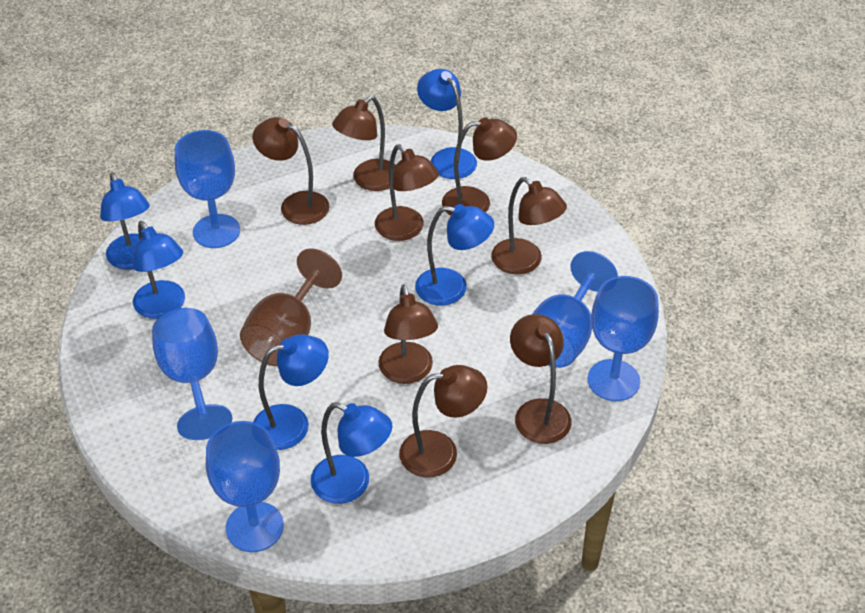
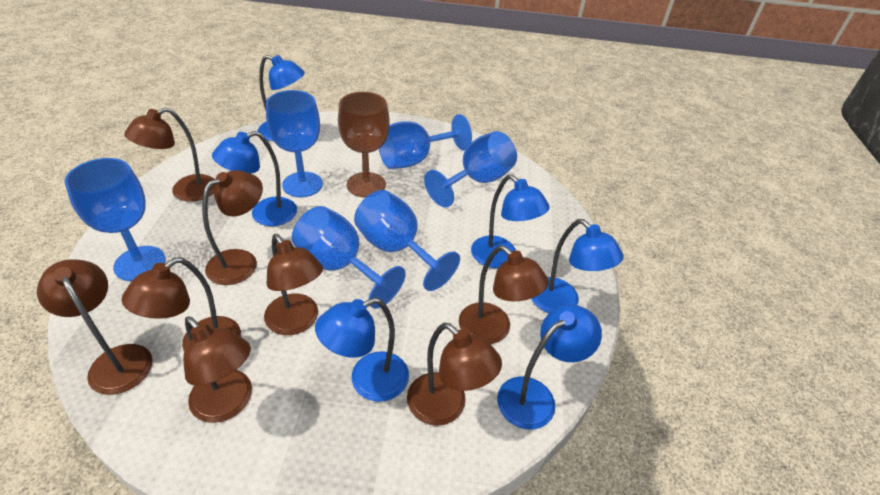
blue goblet: 5 -> 6

